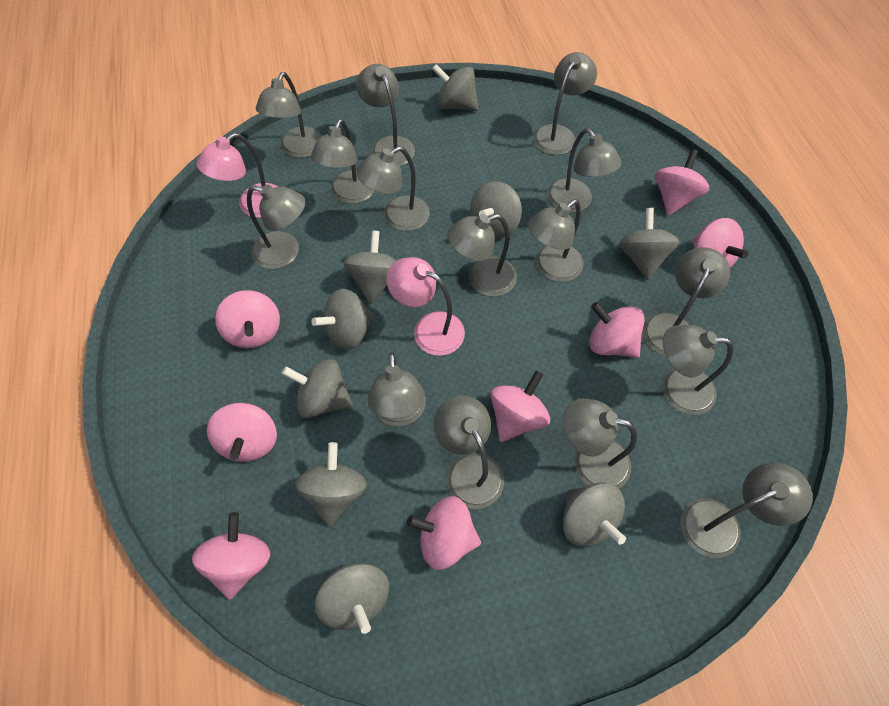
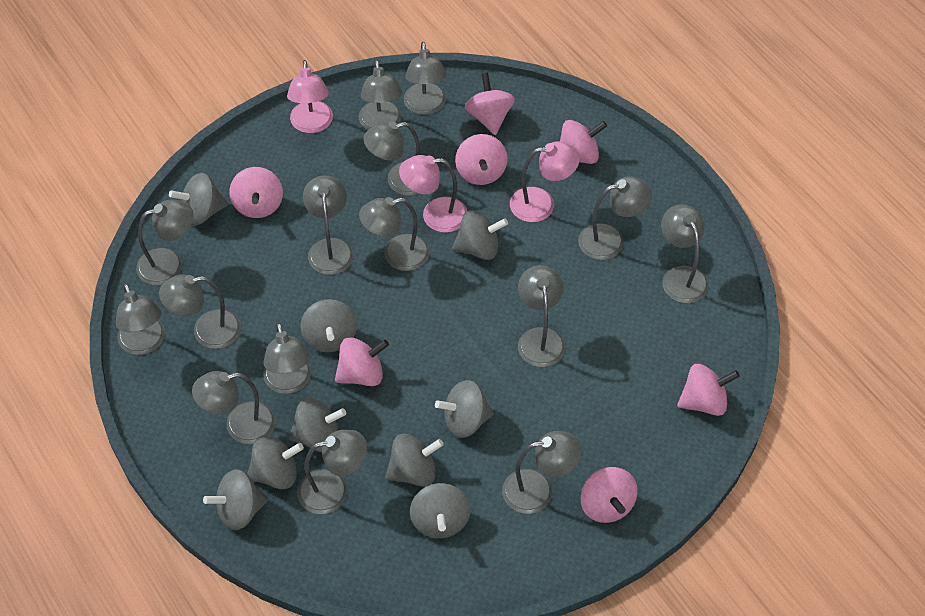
pink lamp: 2 -> 3
pink spinning top: 8 -> 7

